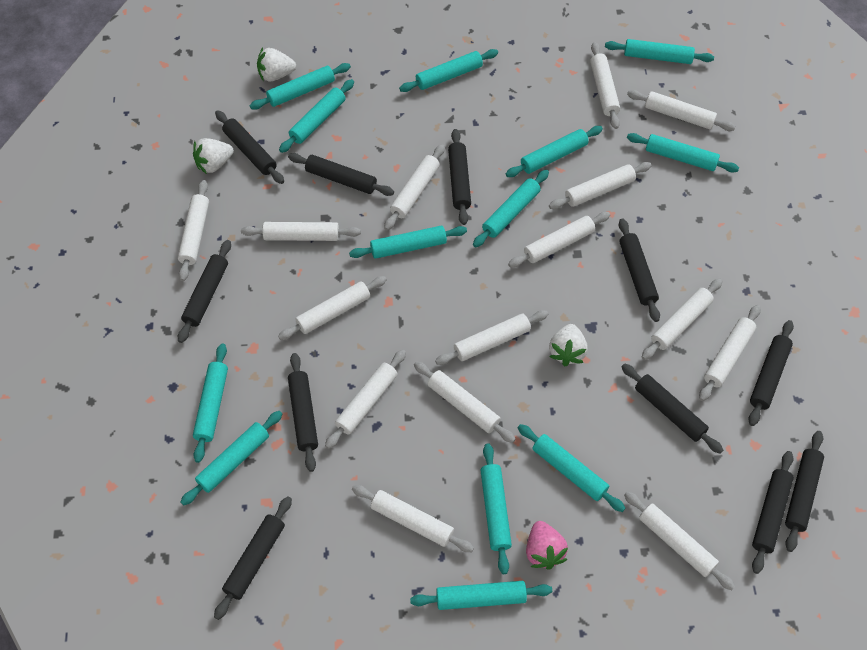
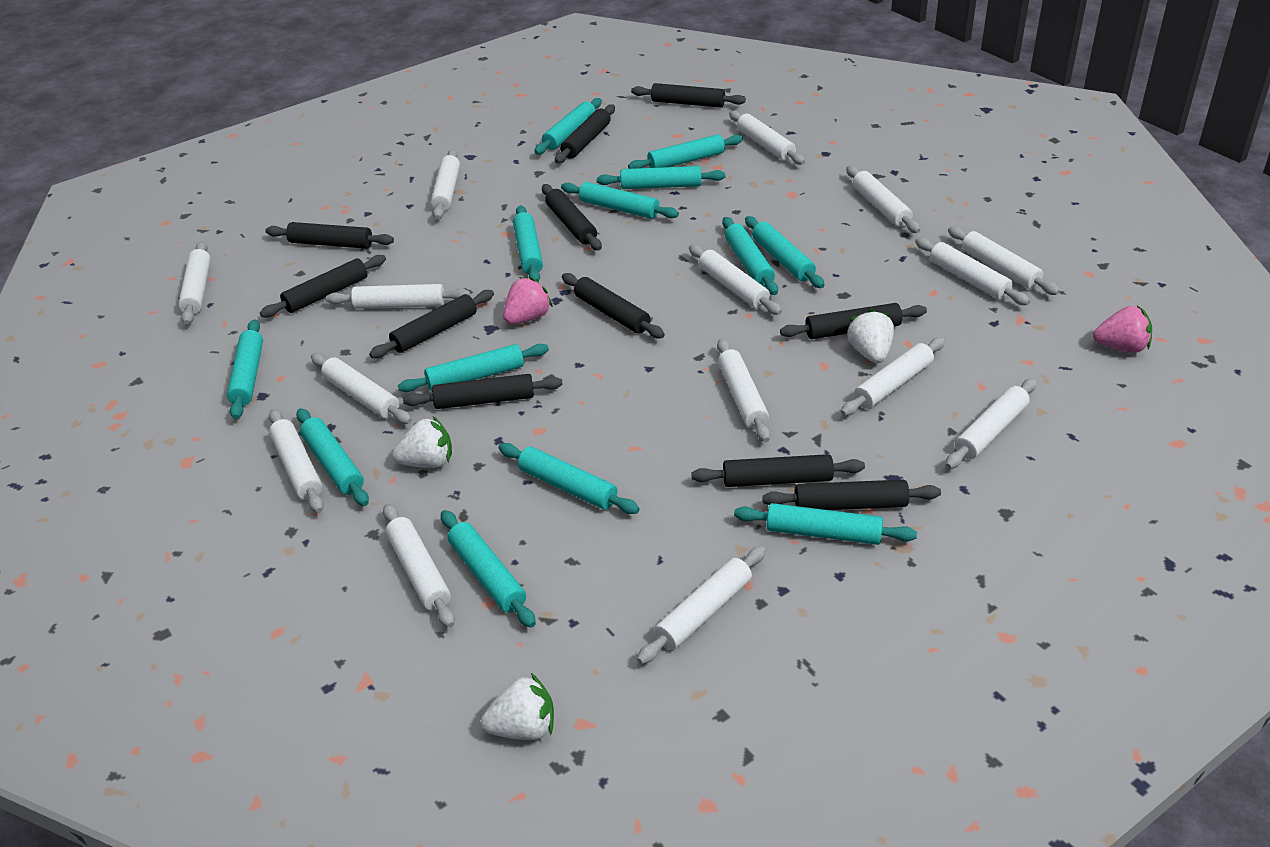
pink strawberry: 1 -> 2

